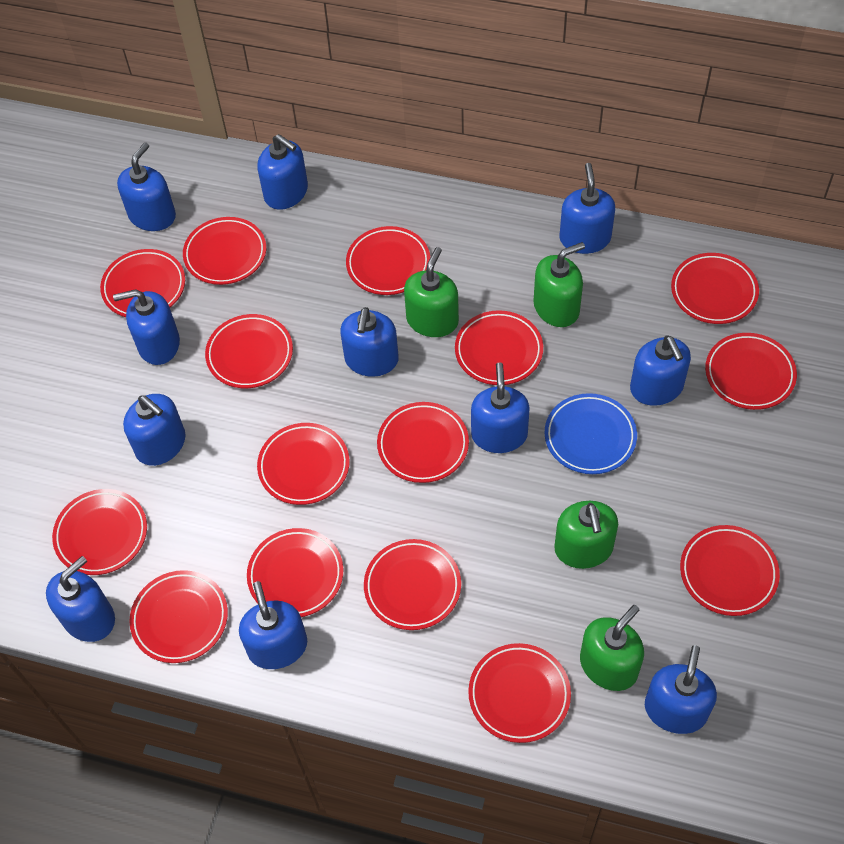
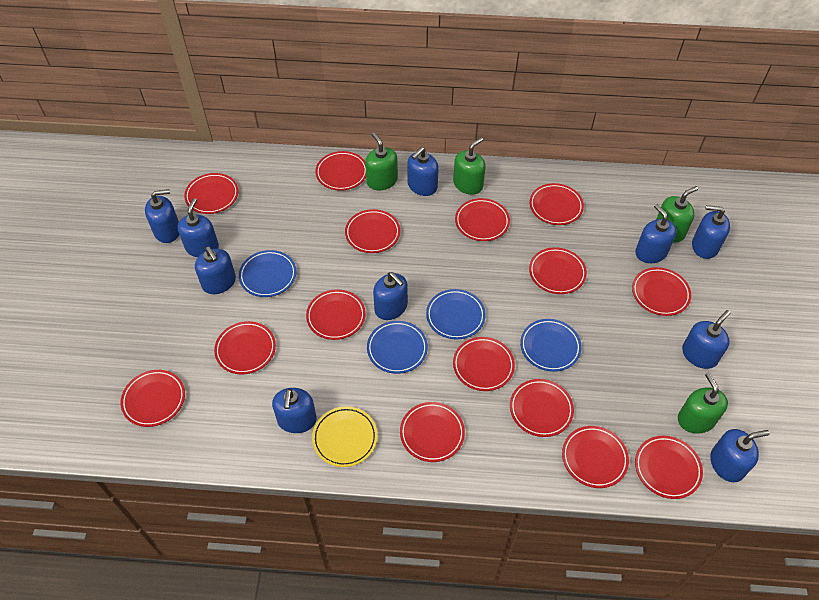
blue plate: 1 -> 4
blue soap dispenser: 11 -> 10
yellow plate: 0 -> 1

